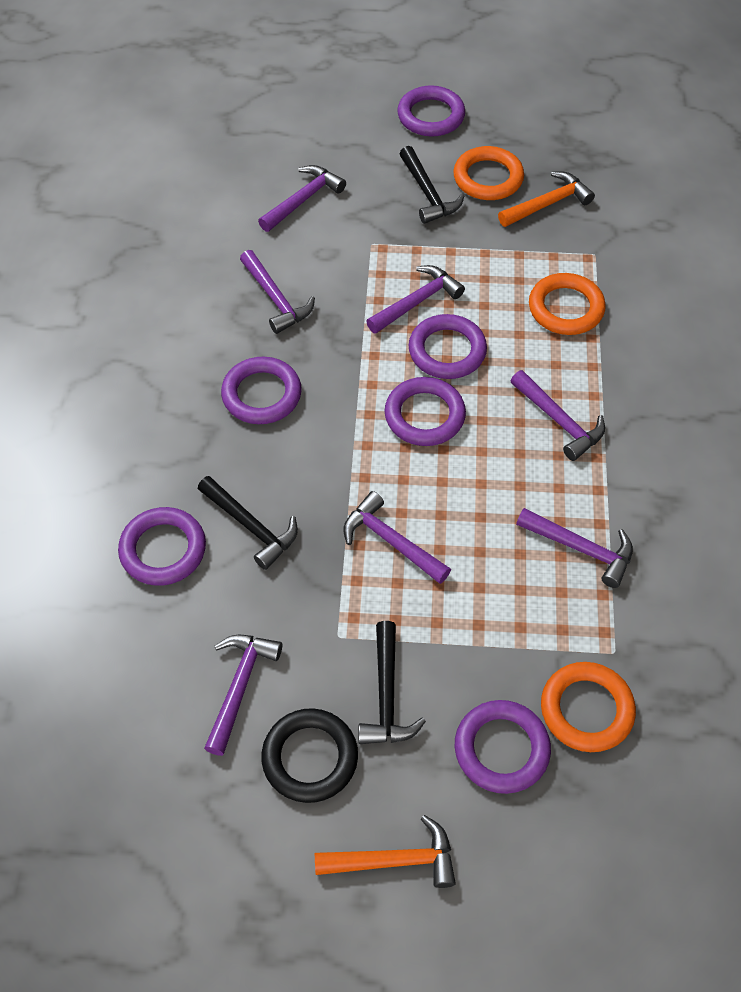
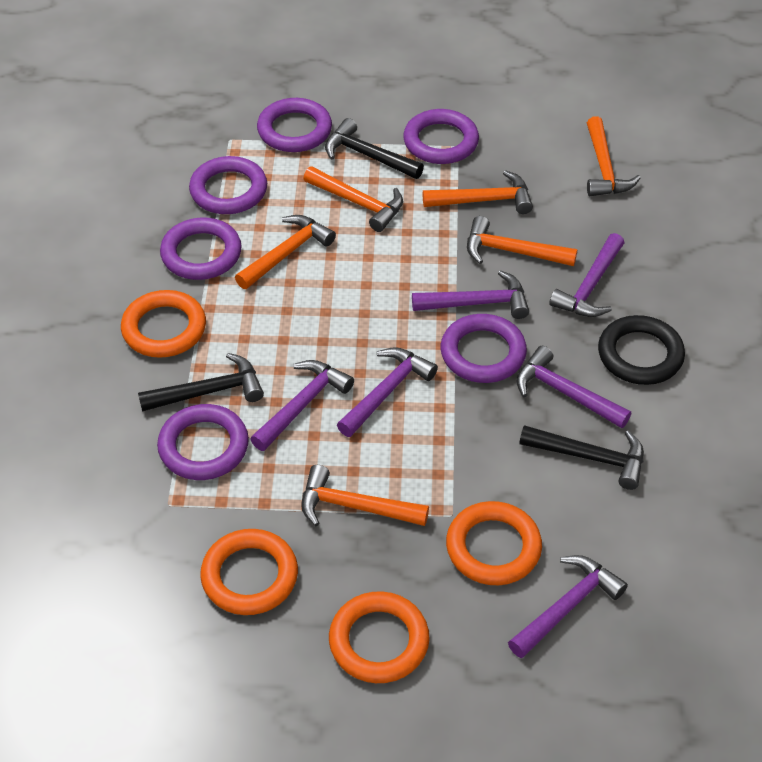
orange hammer: 2 -> 6
orange ring: 3 -> 4
purple hammer: 7 -> 6

